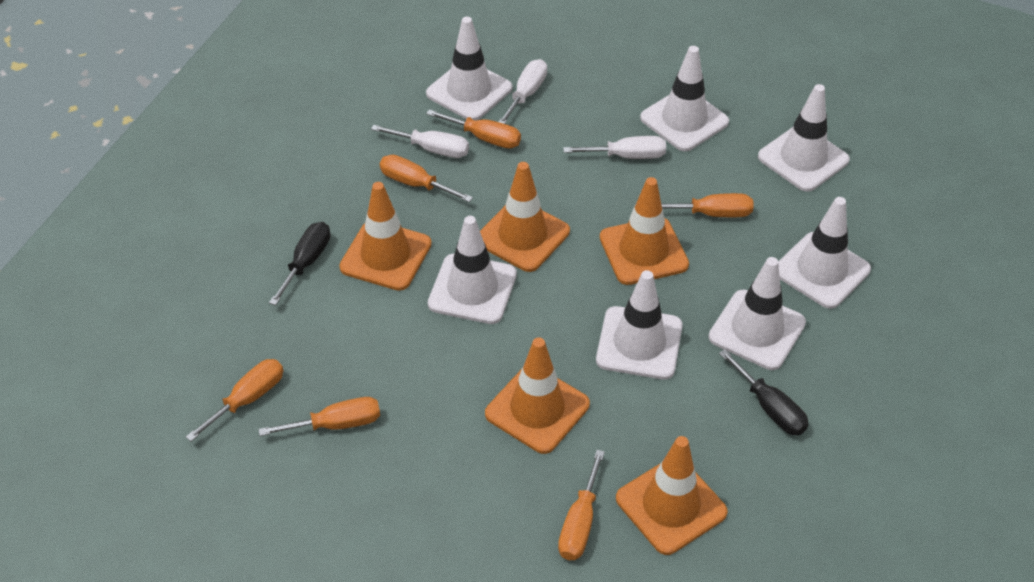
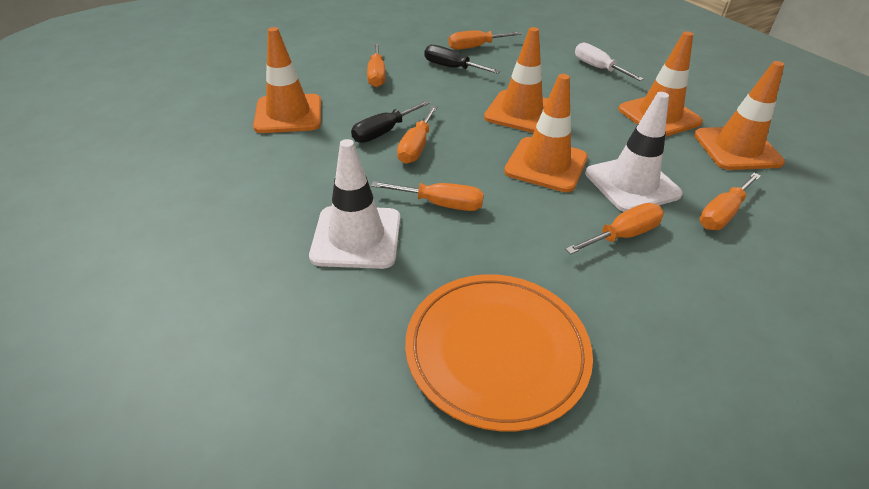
orange plate: 0 -> 1
white screwdriver: 3 -> 1
white traffic cone: 7 -> 2

